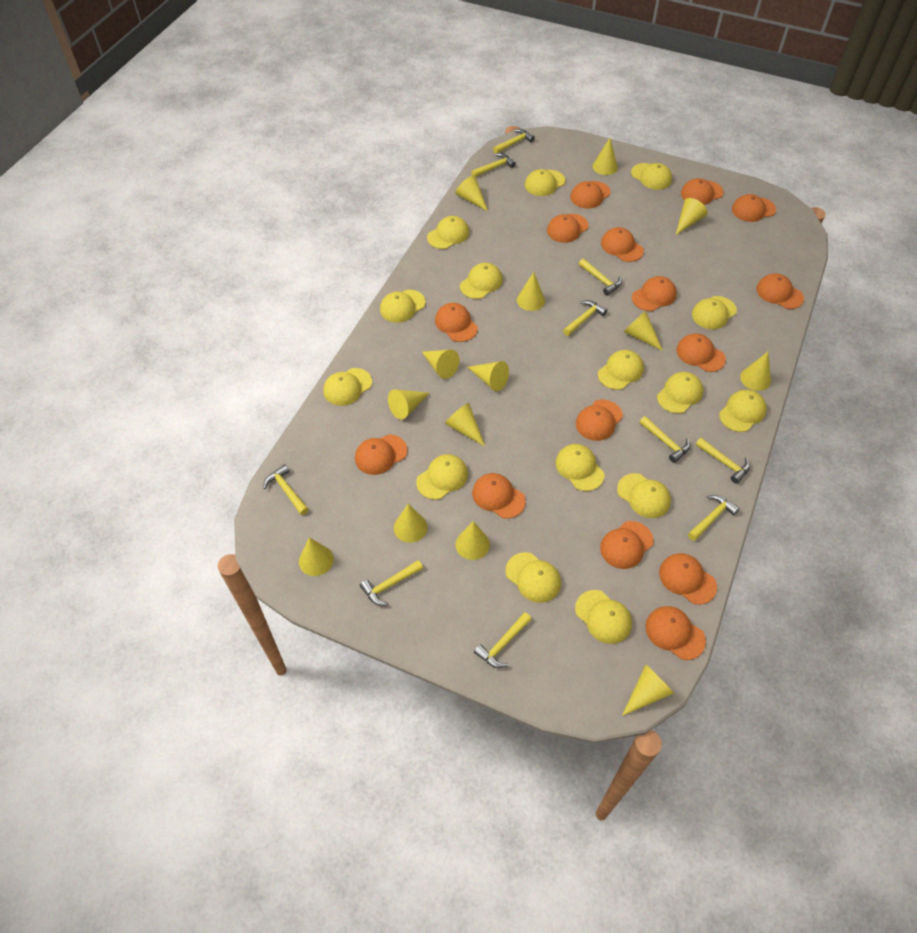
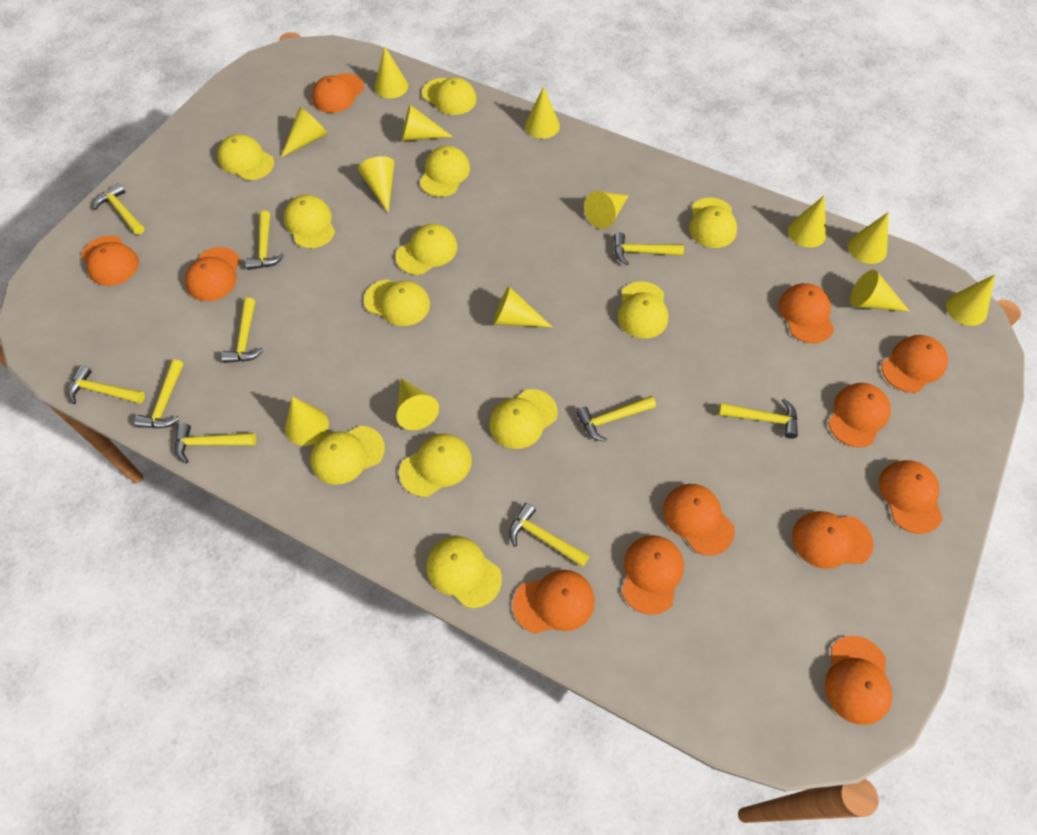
orange cap: 15 -> 12
yellow cap: 15 -> 12
yellow cone: 14 -> 13

